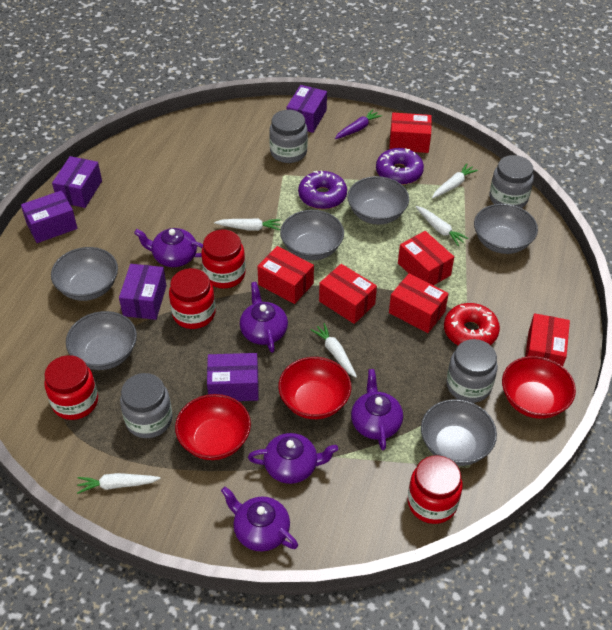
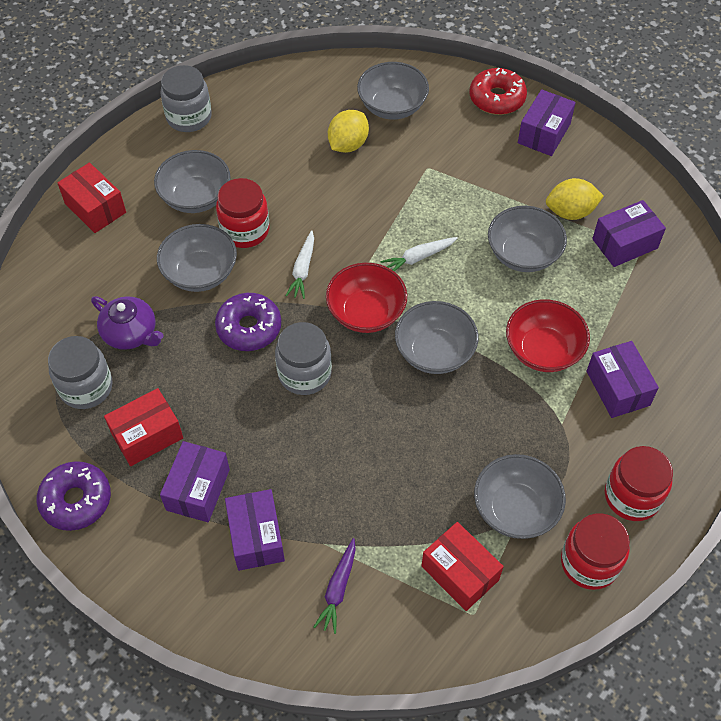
grey jar: 4 -> 3
purple teapot: 5 -> 1
red bowl: 3 -> 2
red box: 6 -> 3
red jar: 4 -> 3
white carrot: 5 -> 2
yellow lemon: 0 -> 2

